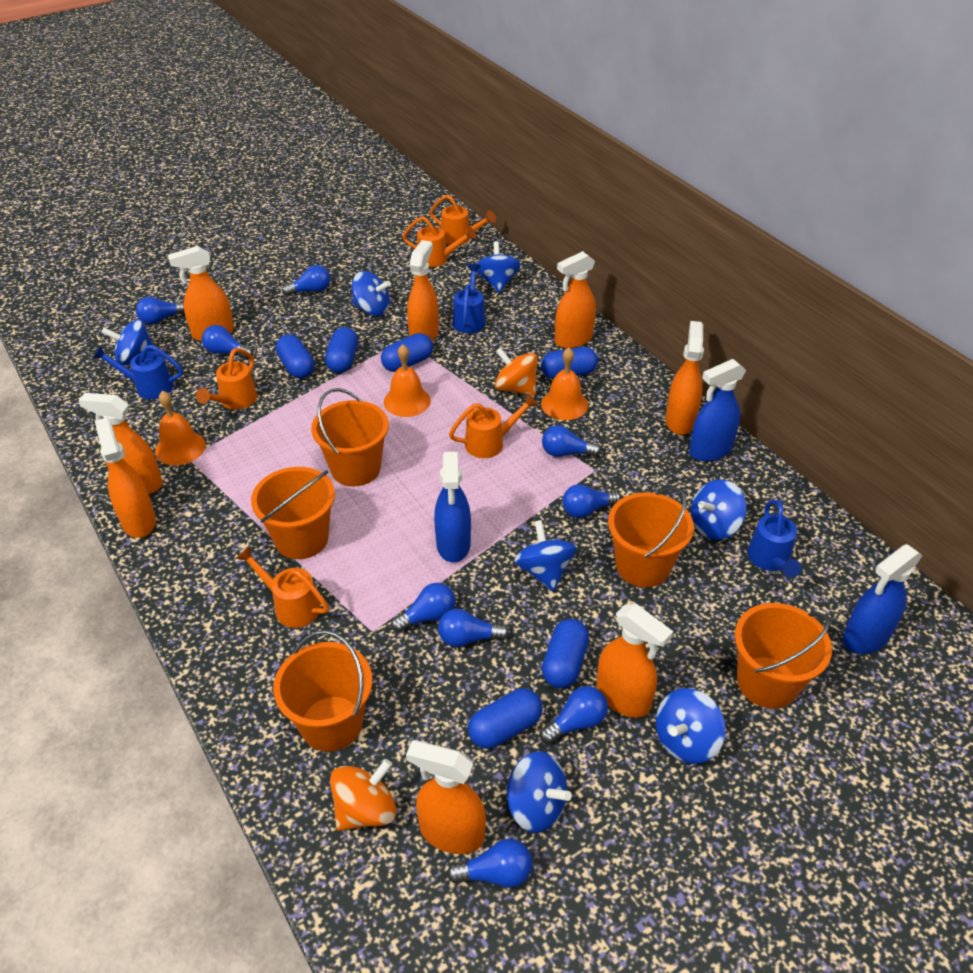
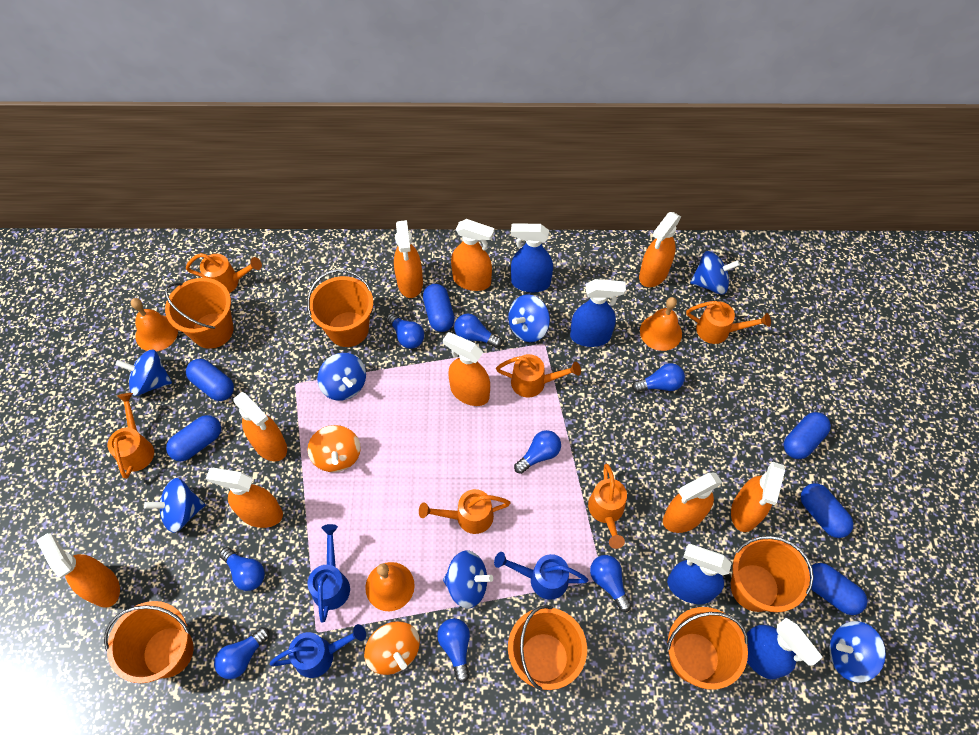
blue light bulb: 9 -> 8
blue spray bottle: 3 -> 4
orange bucket: 5 -> 6
orange spray bottle: 8 -> 9
orange watering can: 5 -> 6

